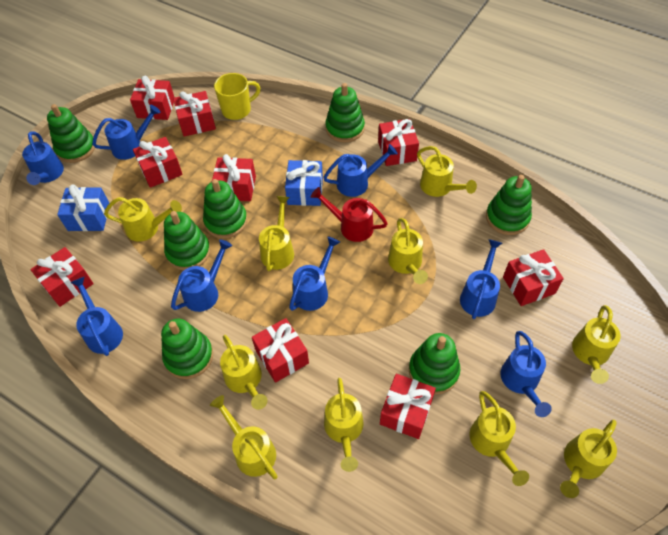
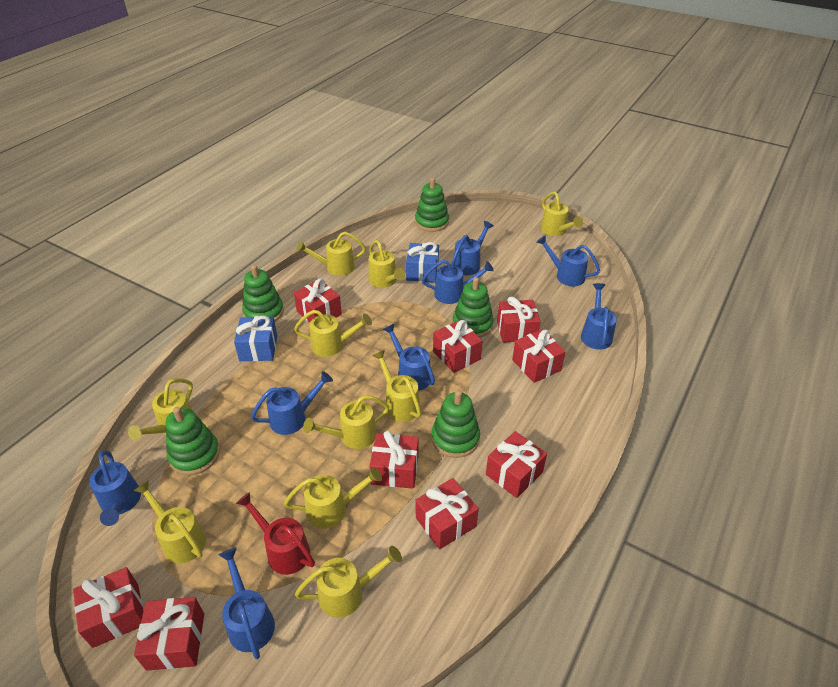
green stacking toy: 7 -> 5
yellow mug: 1 -> 0

